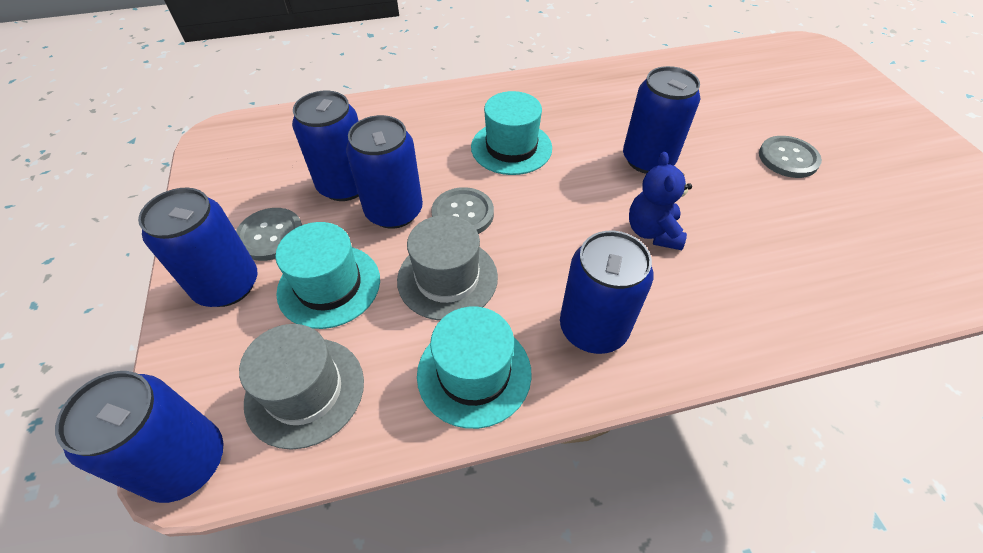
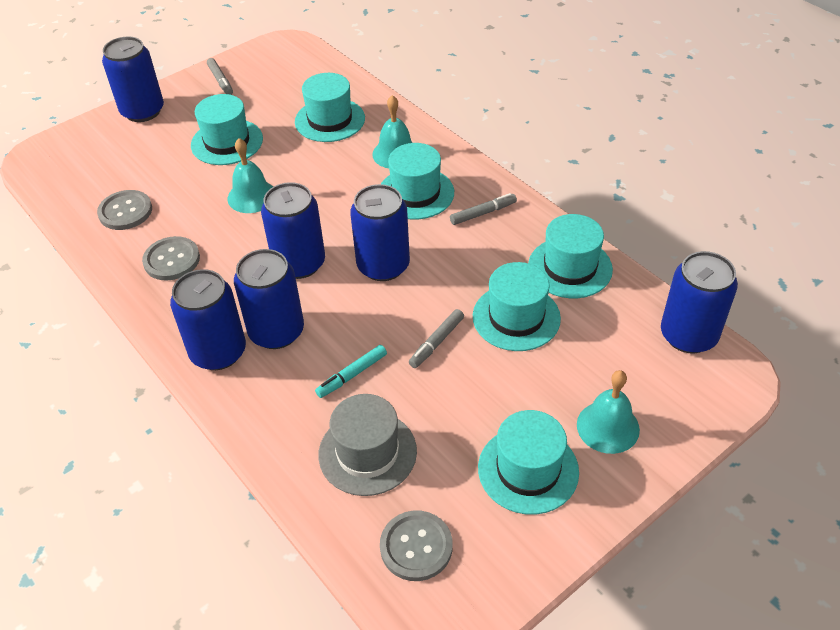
blue teddy bear: 1 -> 0
grey hat: 2 -> 1
grey marker: 0 -> 3
turquoise bell: 0 -> 3
turquoise hat: 3 -> 6
turquoise marker: 0 -> 1

